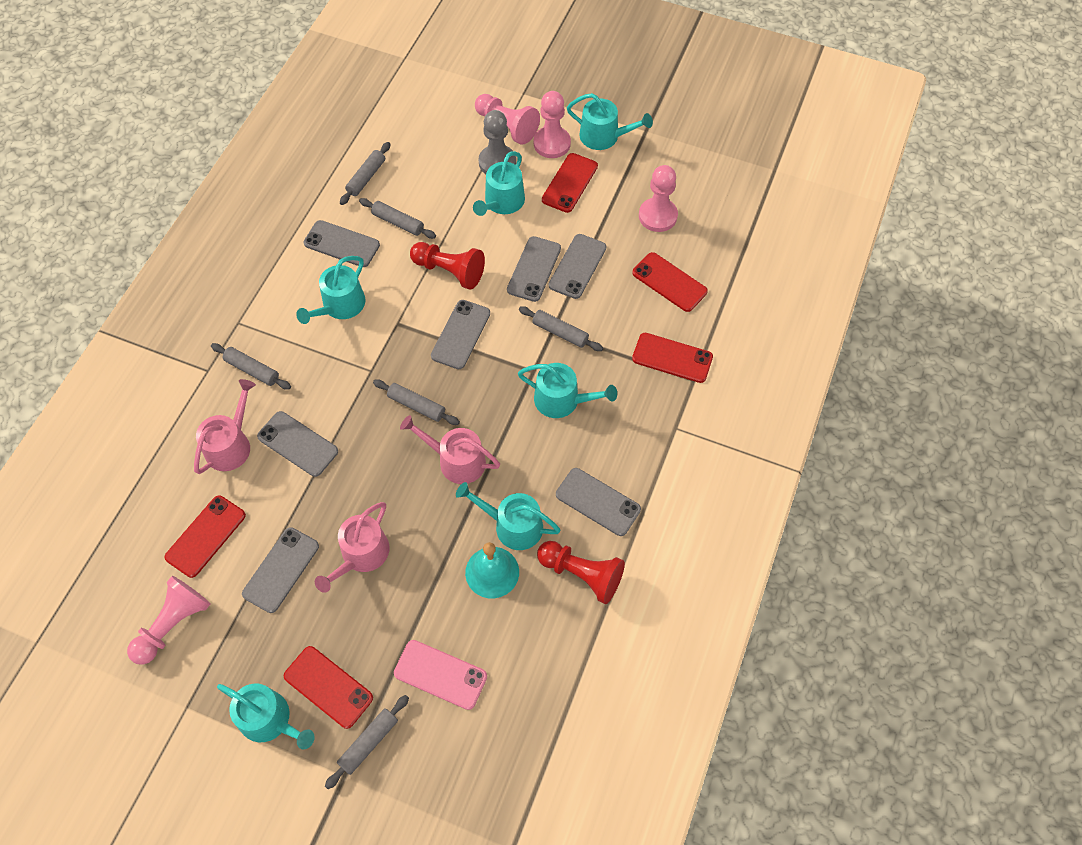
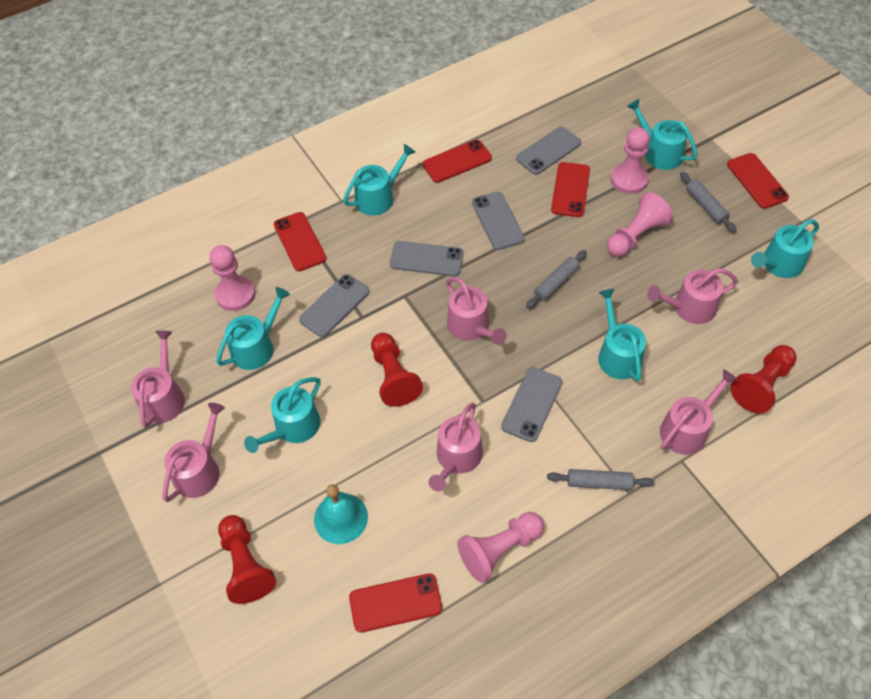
grey pawn: 1 -> 0
grey phone: 7 -> 5
grey rolling pin: 6 -> 3
pink phone: 1 -> 0
pink watering can: 3 -> 6
red pawn: 2 -> 3

